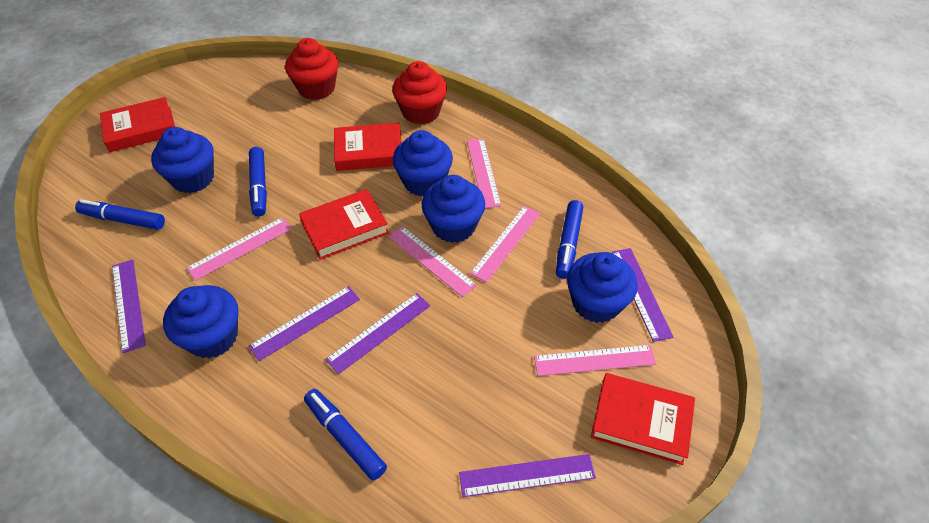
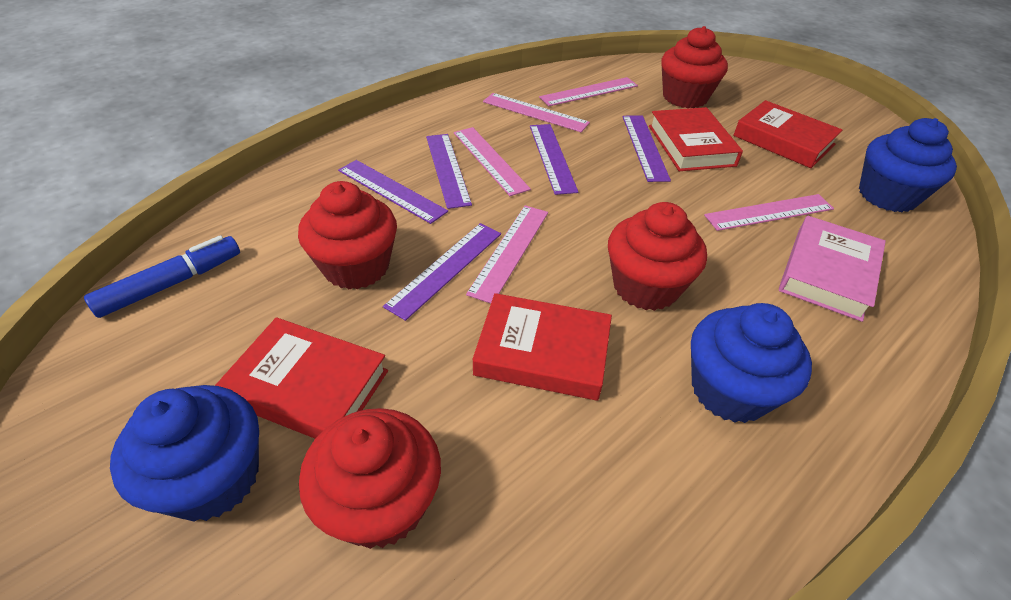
blue cupcake: 5 -> 3
blue marker: 4 -> 1
pink book: 0 -> 1
red cupcake: 2 -> 4

